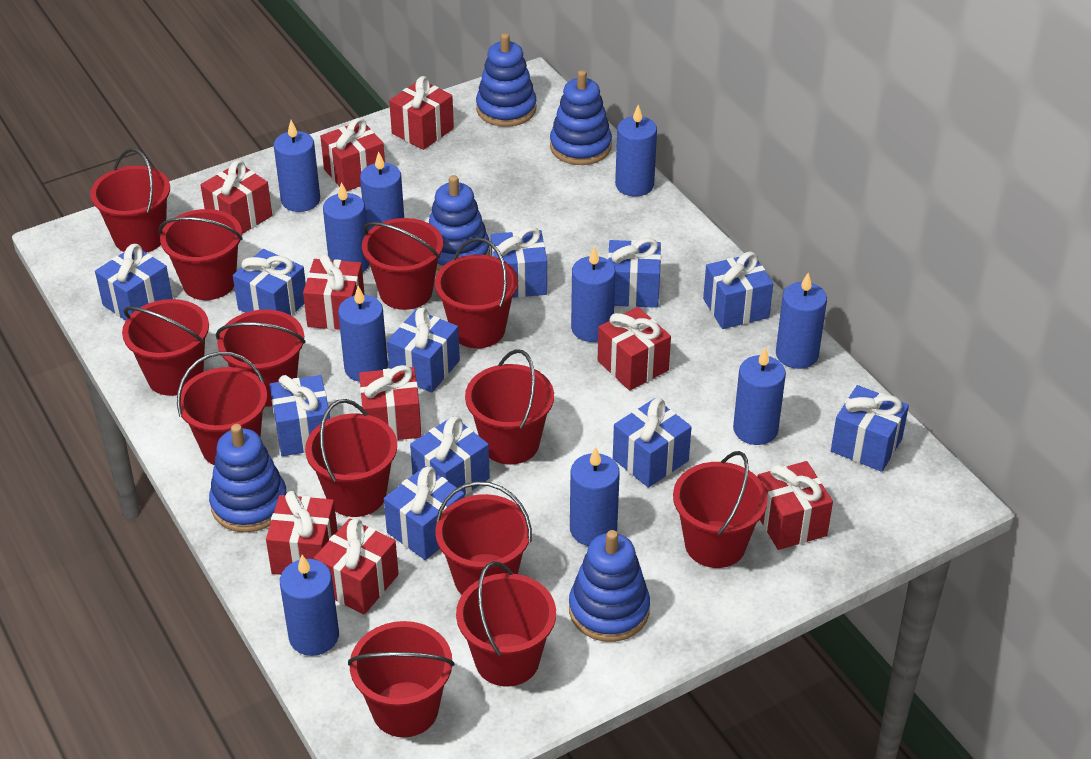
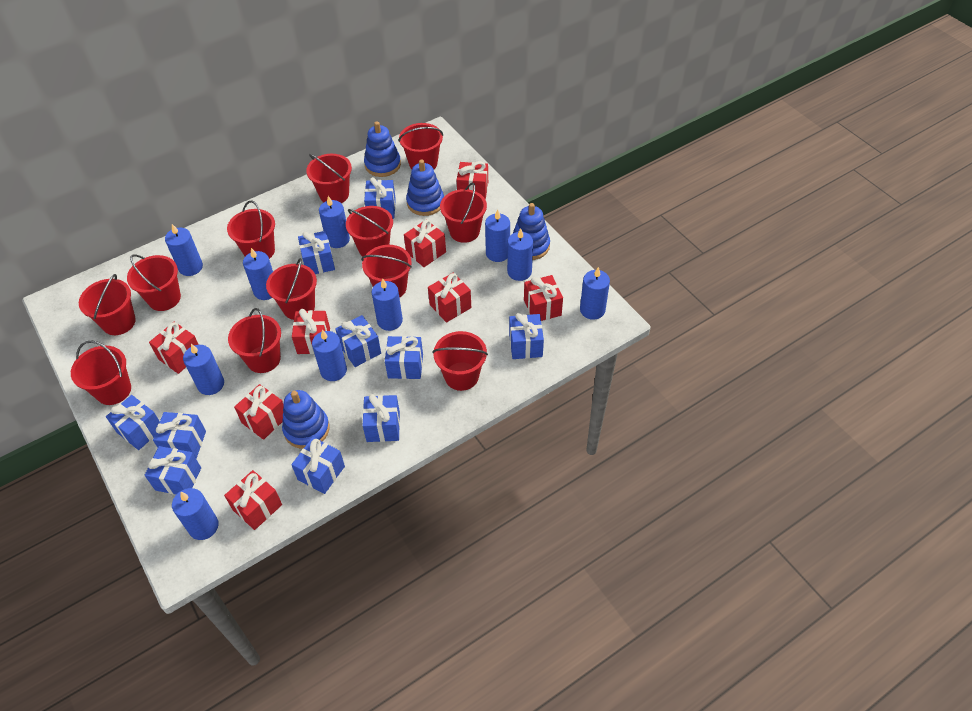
blue gift: 11 -> 10
blue stacking toy: 5 -> 4
red bucket: 13 -> 12
red gift: 9 -> 8

